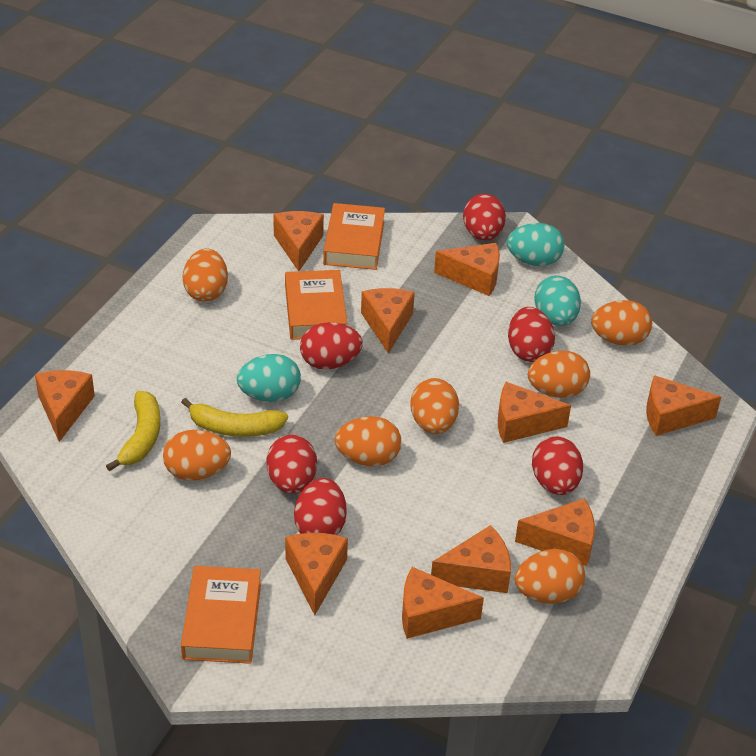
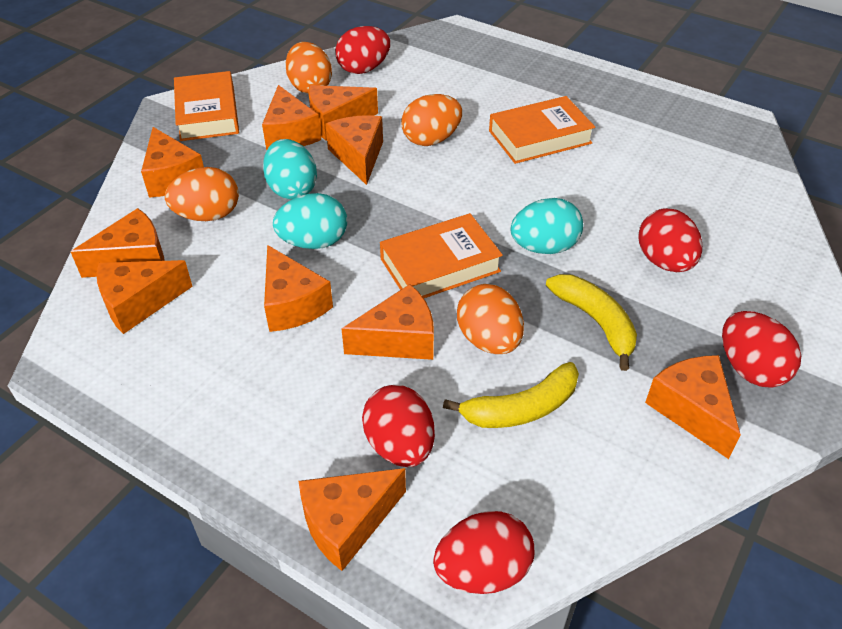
orange egg: 7 -> 4
red egg: 6 -> 5

